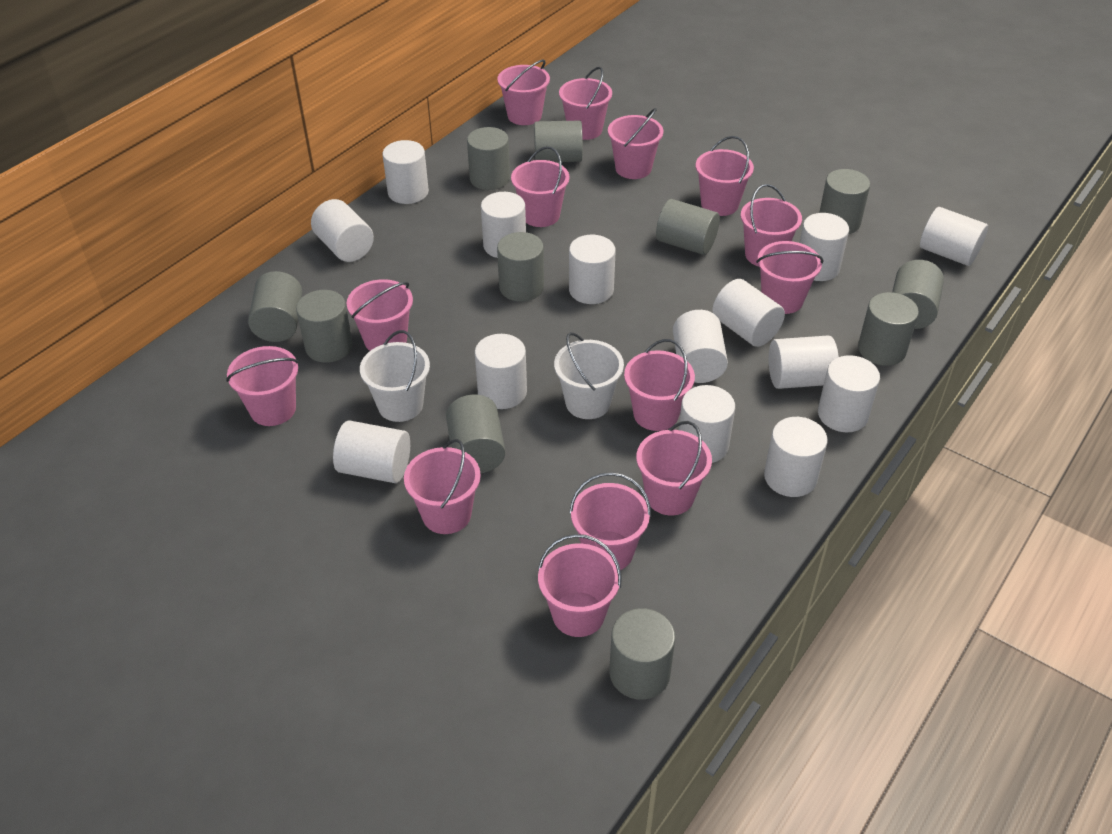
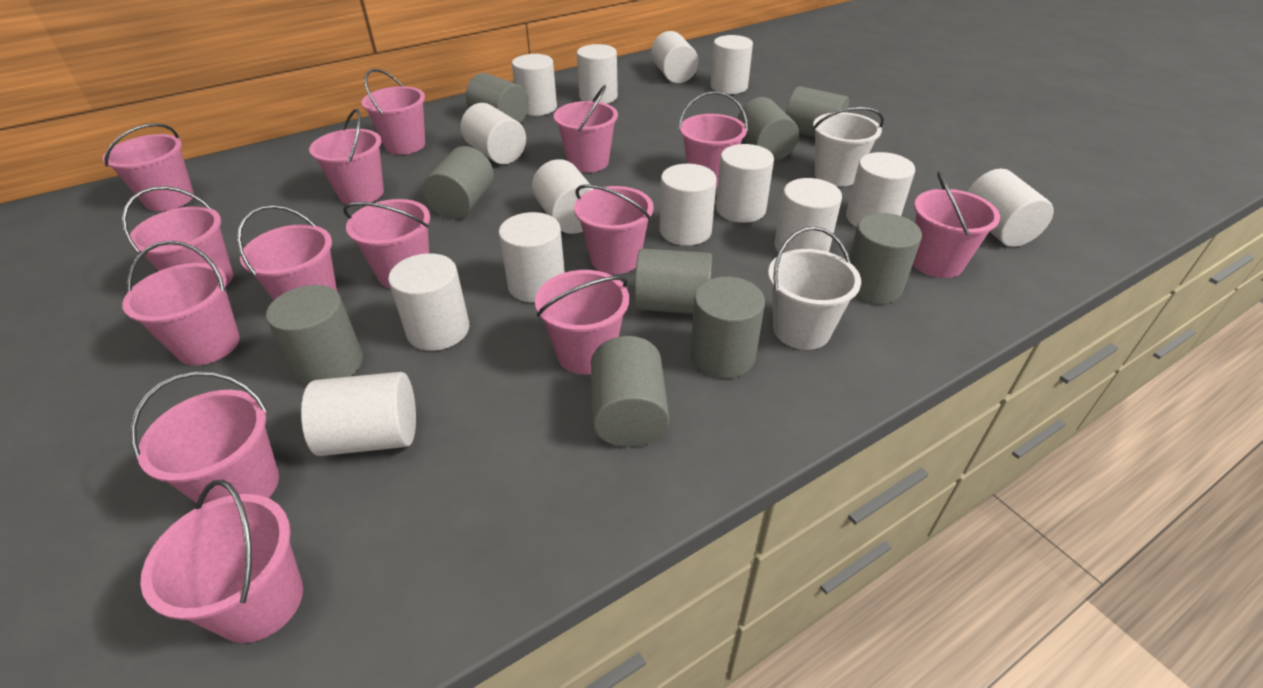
grey cylinder: 11 -> 9

